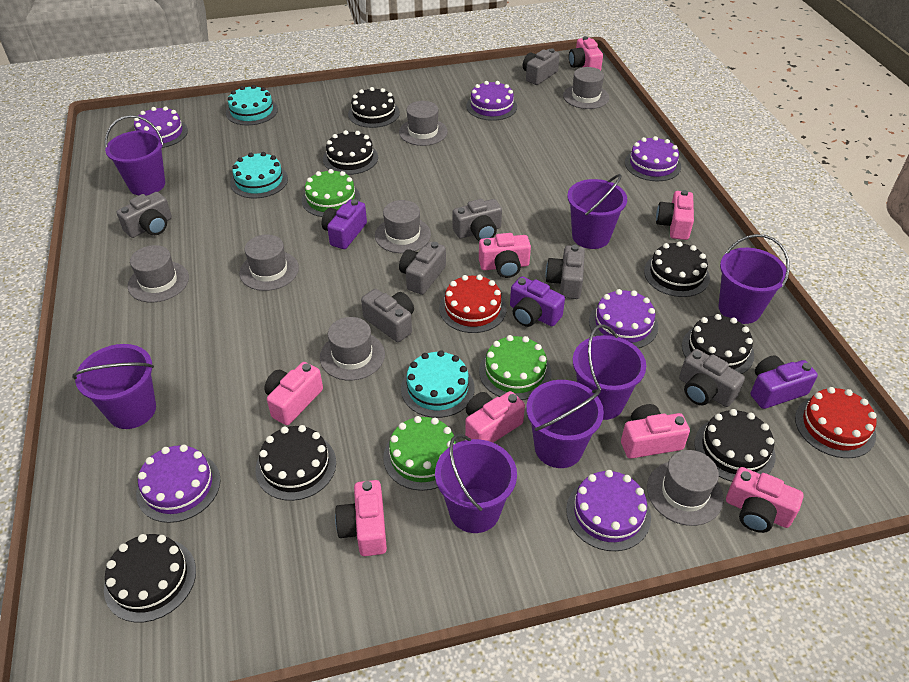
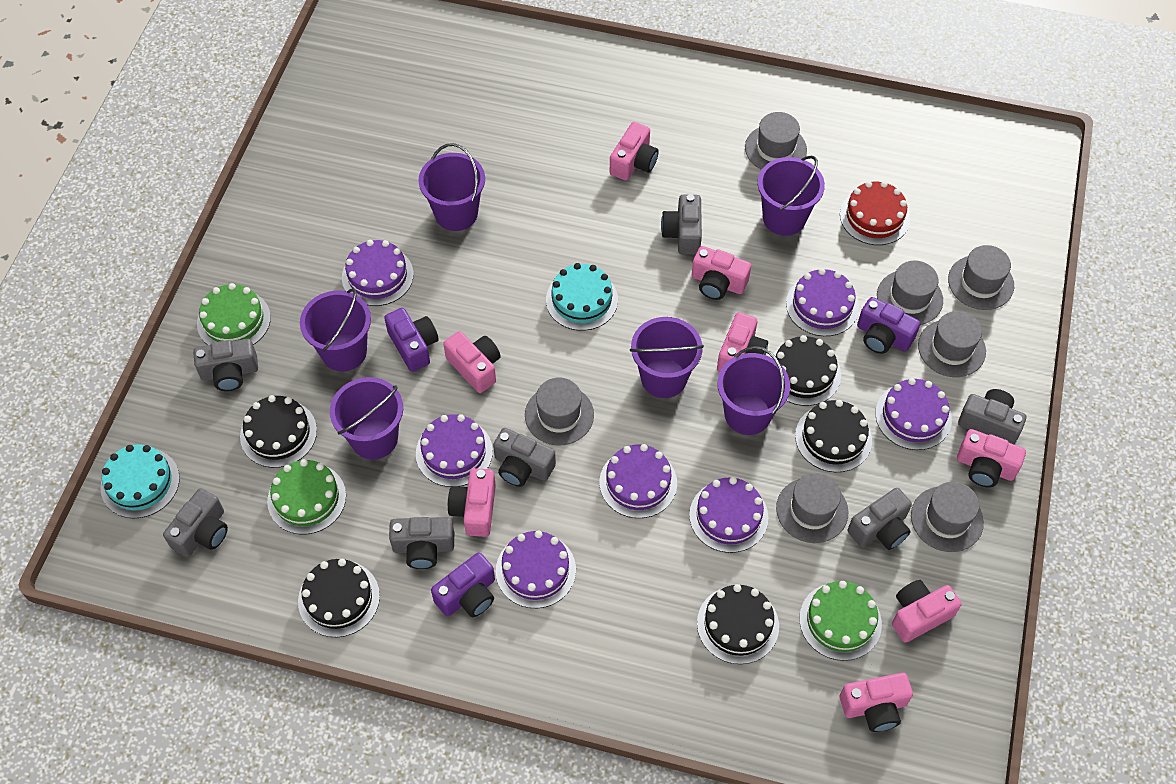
black cake: 7 -> 5
purple bucket: 7 -> 6
purple cake: 6 -> 7
red cake: 2 -> 1
turquoise cake: 3 -> 2

